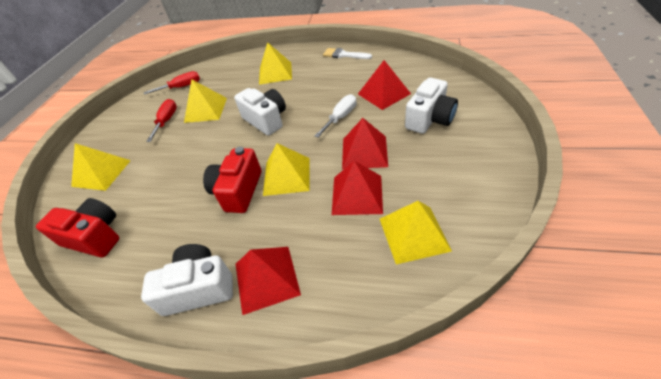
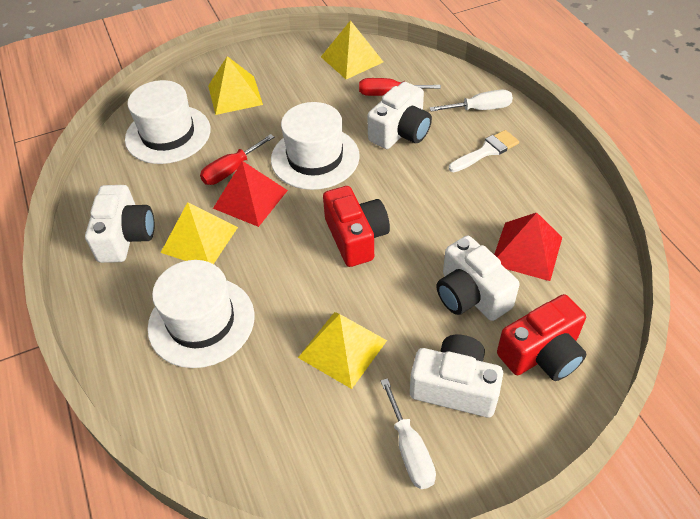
red pyramid: 4 -> 2
white camera: 3 -> 4
white hat: 0 -> 3
white screwdriver: 1 -> 2
yellow pyramid: 5 -> 4

